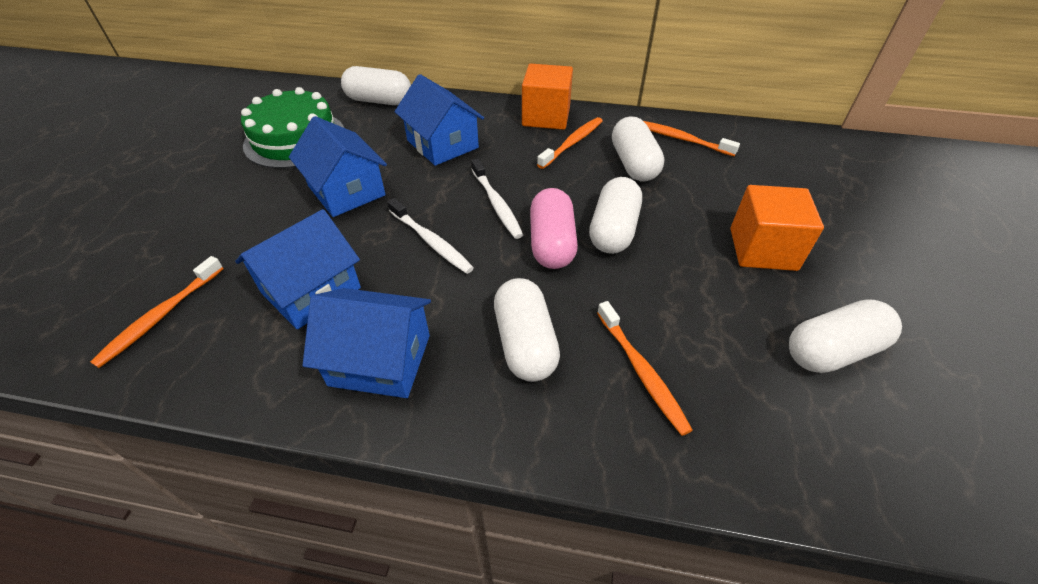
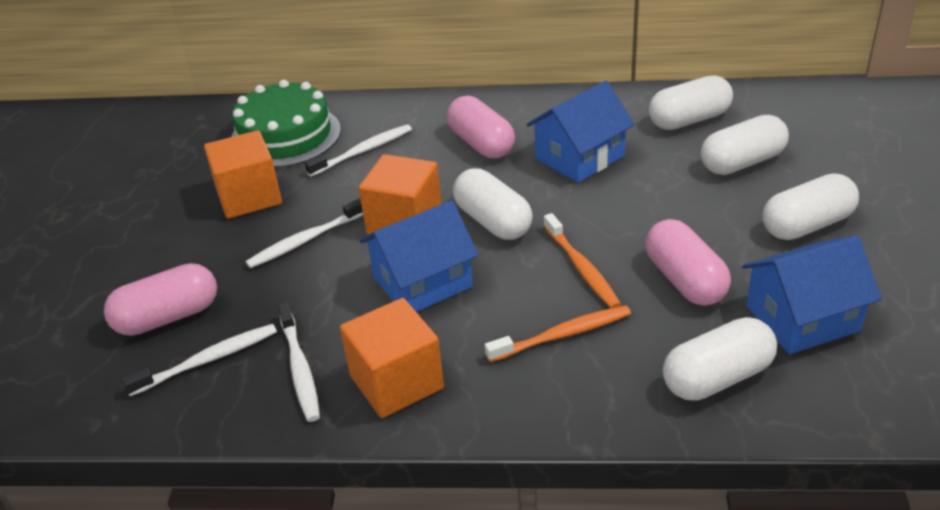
blue house: 4 -> 3
orange cube: 2 -> 3
orange toothbrush: 4 -> 2
pink capsule: 1 -> 3
white toothbrush: 2 -> 4

